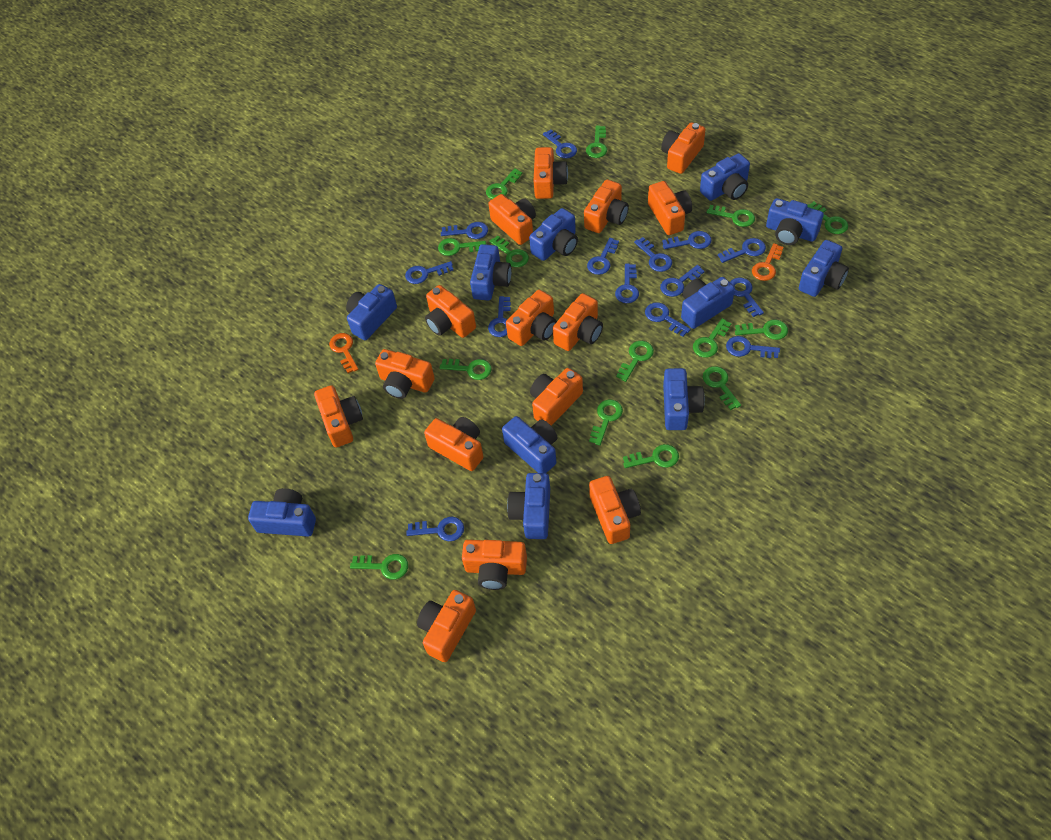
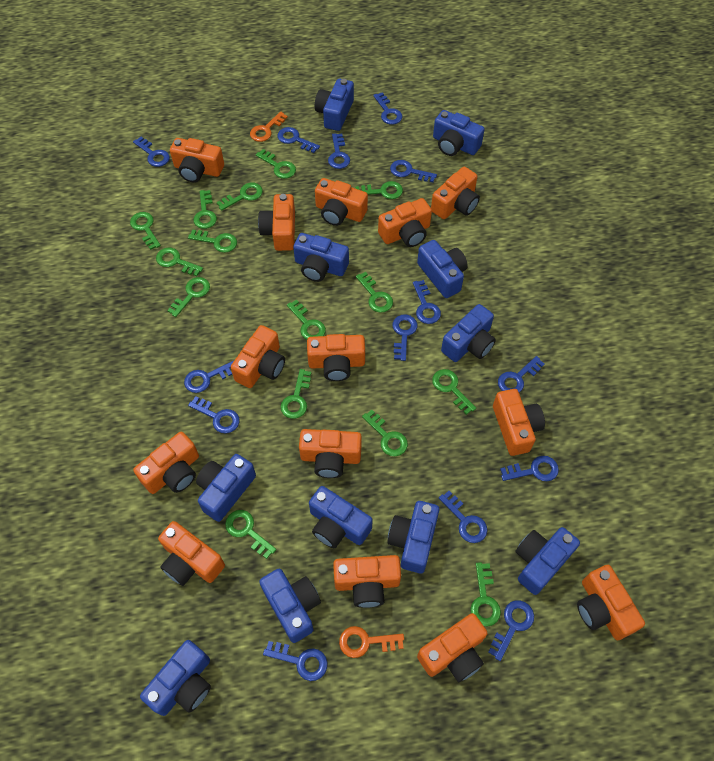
green key: 14 -> 15
orange camera: 15 -> 14

